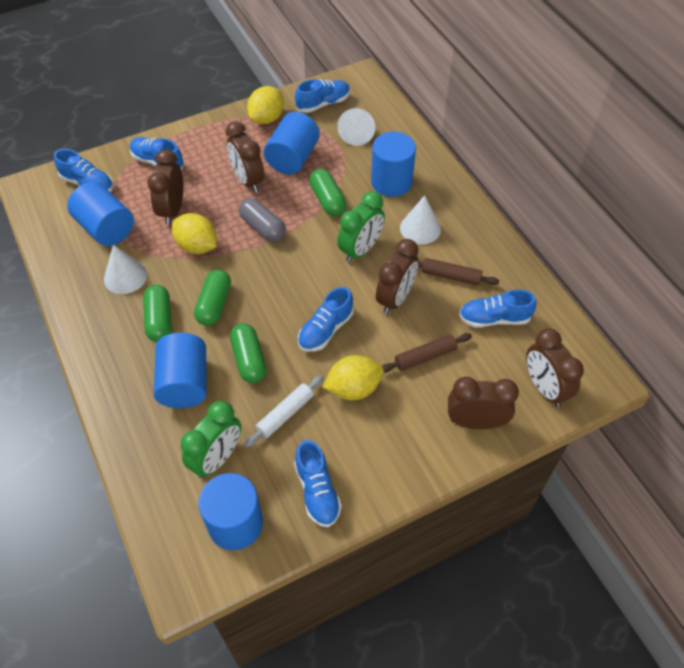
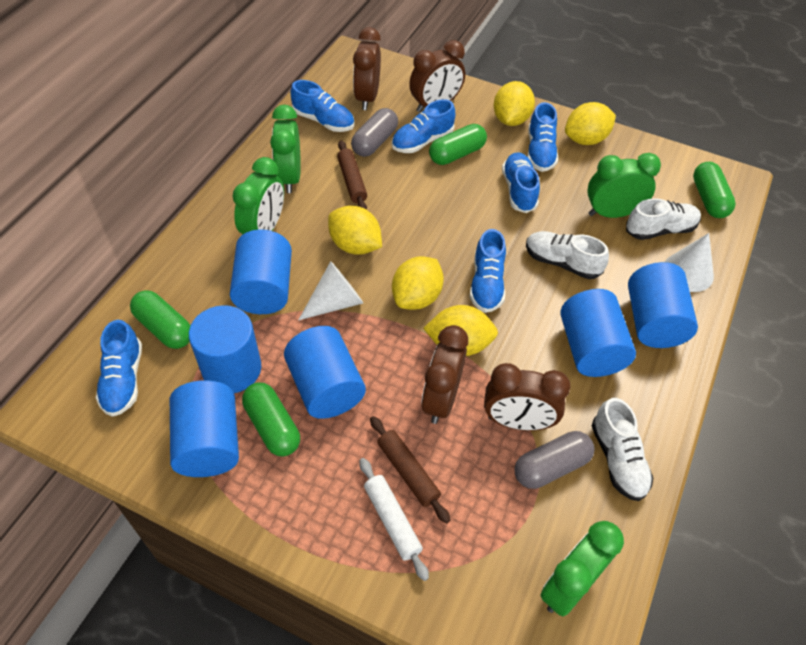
blue cylinder: 5 -> 6
brown clock: 5 -> 4
green clock: 2 -> 4
grey capsule: 1 -> 2
white cone: 3 -> 2
white shoe: 0 -> 3
yellow lemon: 3 -> 5

